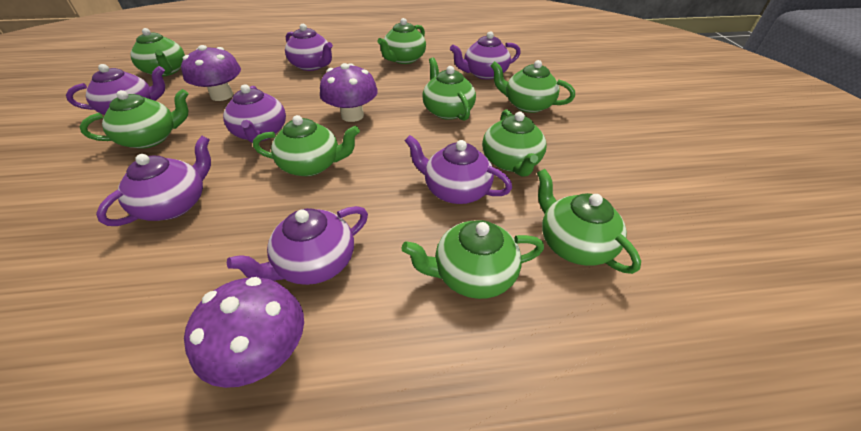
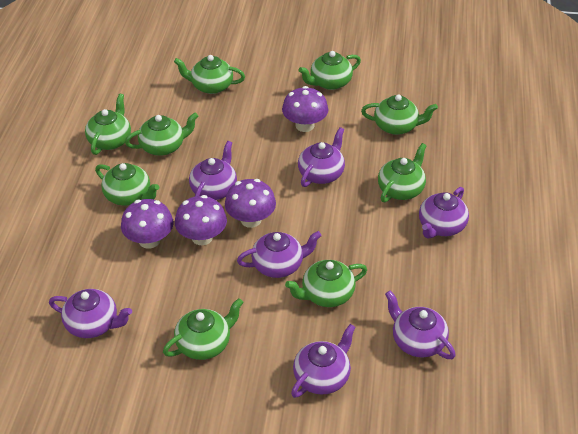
purple mushroom: 3 -> 4

